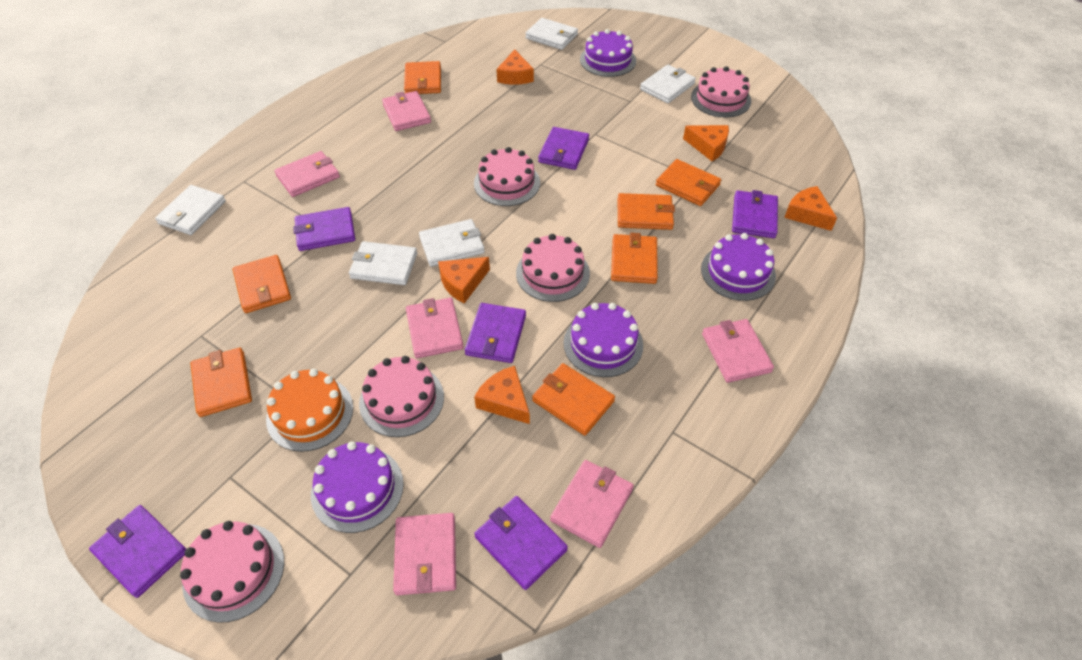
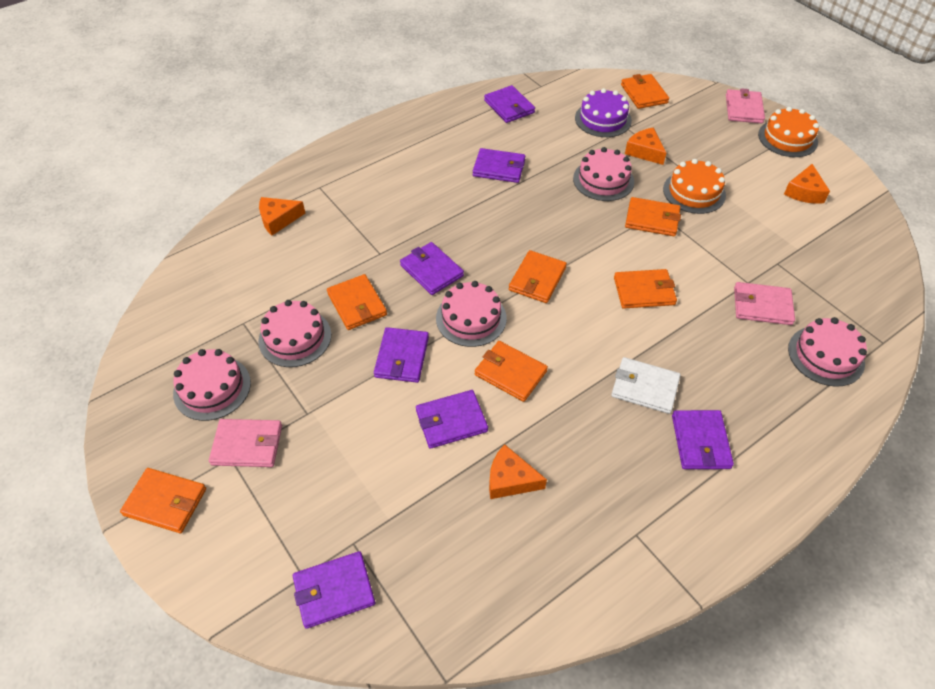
orange cake: 1 -> 2
orange cheese: 5 -> 4
pink wallet: 6 -> 3
purple cake: 4 -> 1
purple wallet: 6 -> 7
white wallet: 5 -> 1

